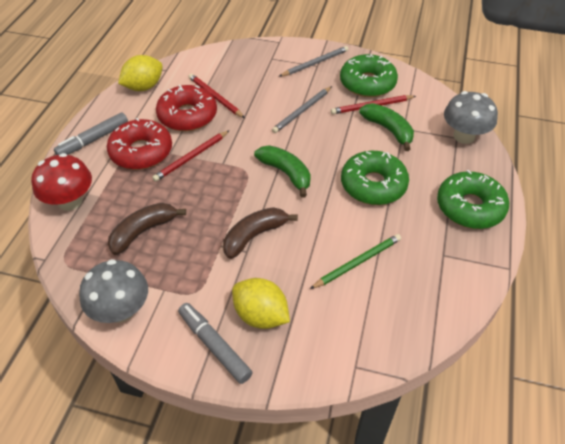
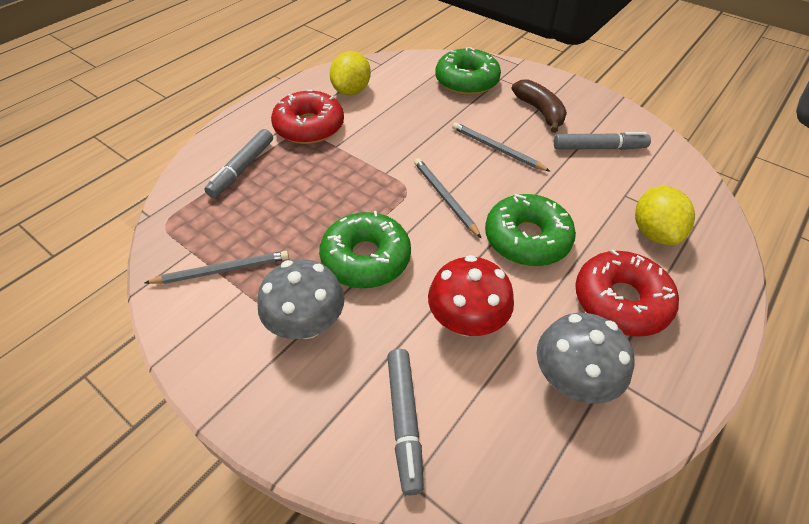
brown banana: 2 -> 1
green banana: 2 -> 0
green pencil: 1 -> 0
grey marker: 2 -> 3
grey pencil: 2 -> 3
red pencil: 3 -> 0

